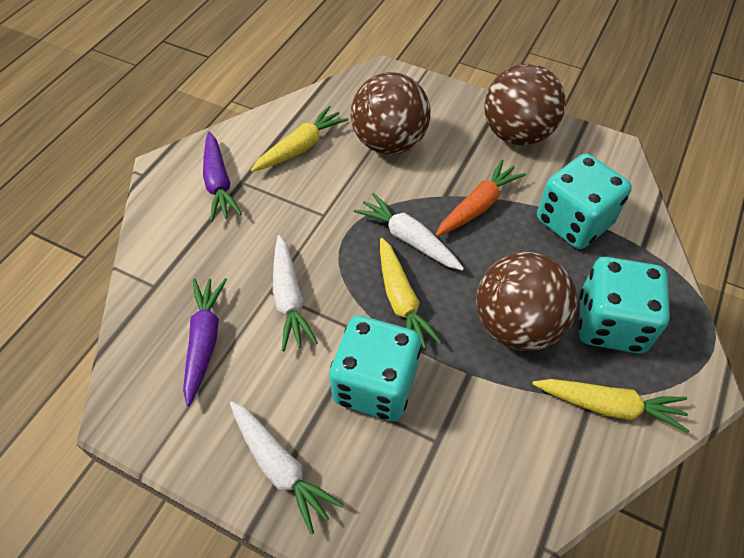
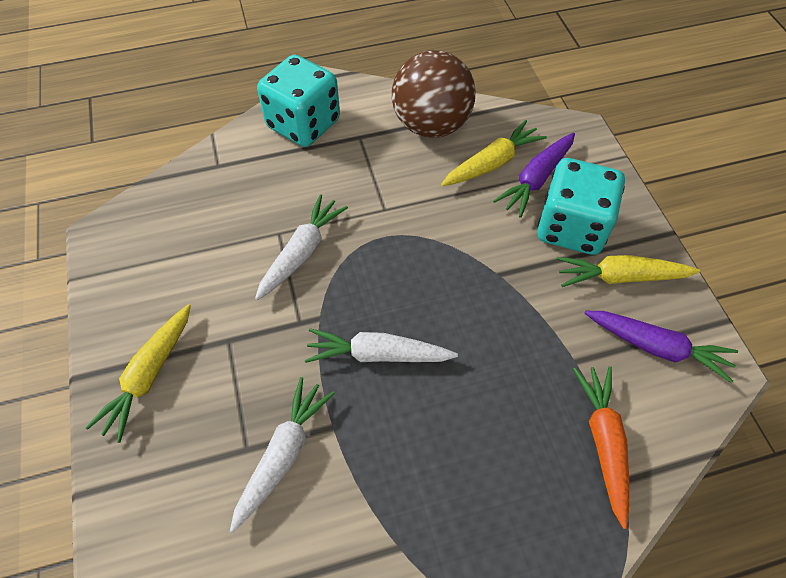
brown ball: 3 -> 1
turquoise dice: 3 -> 2

